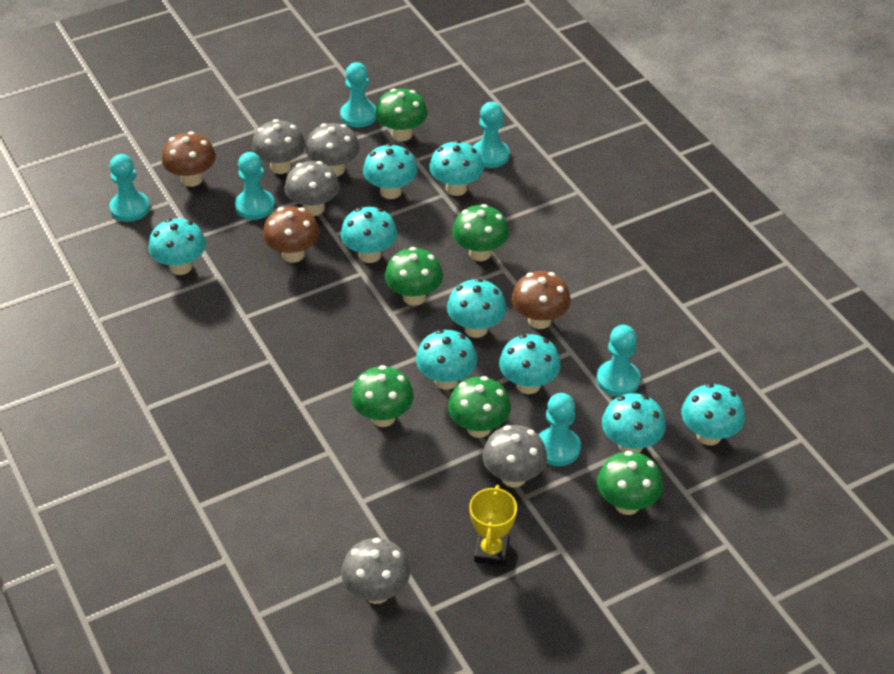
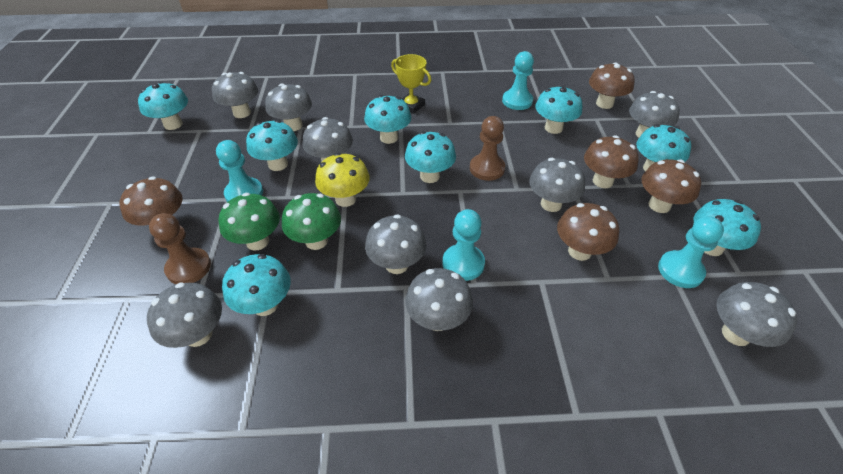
brown mushroom: 3 -> 5
brown pawn: 0 -> 2
green mushroom: 6 -> 2
grey mushroom: 5 -> 9
turquoise mushroom: 9 -> 8
turquoise pawn: 6 -> 4
yellow mushroom: 0 -> 1

